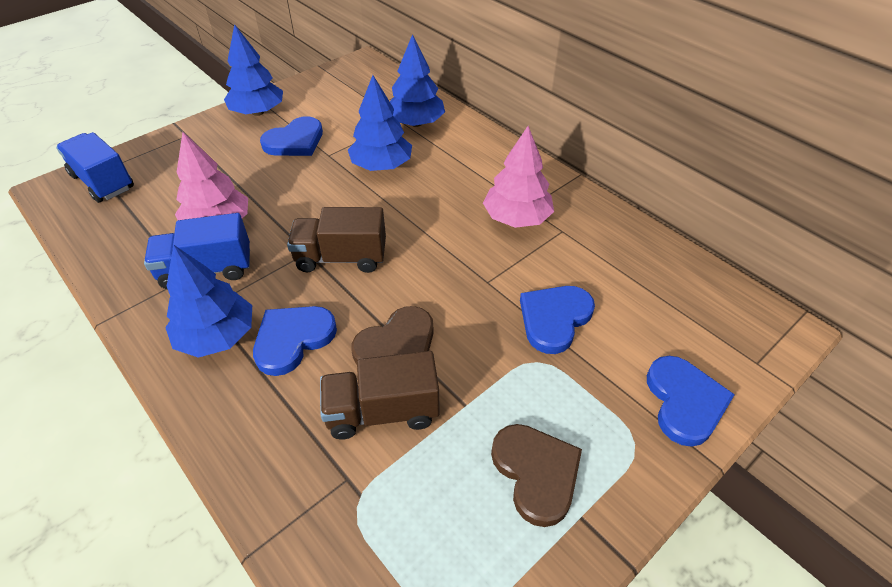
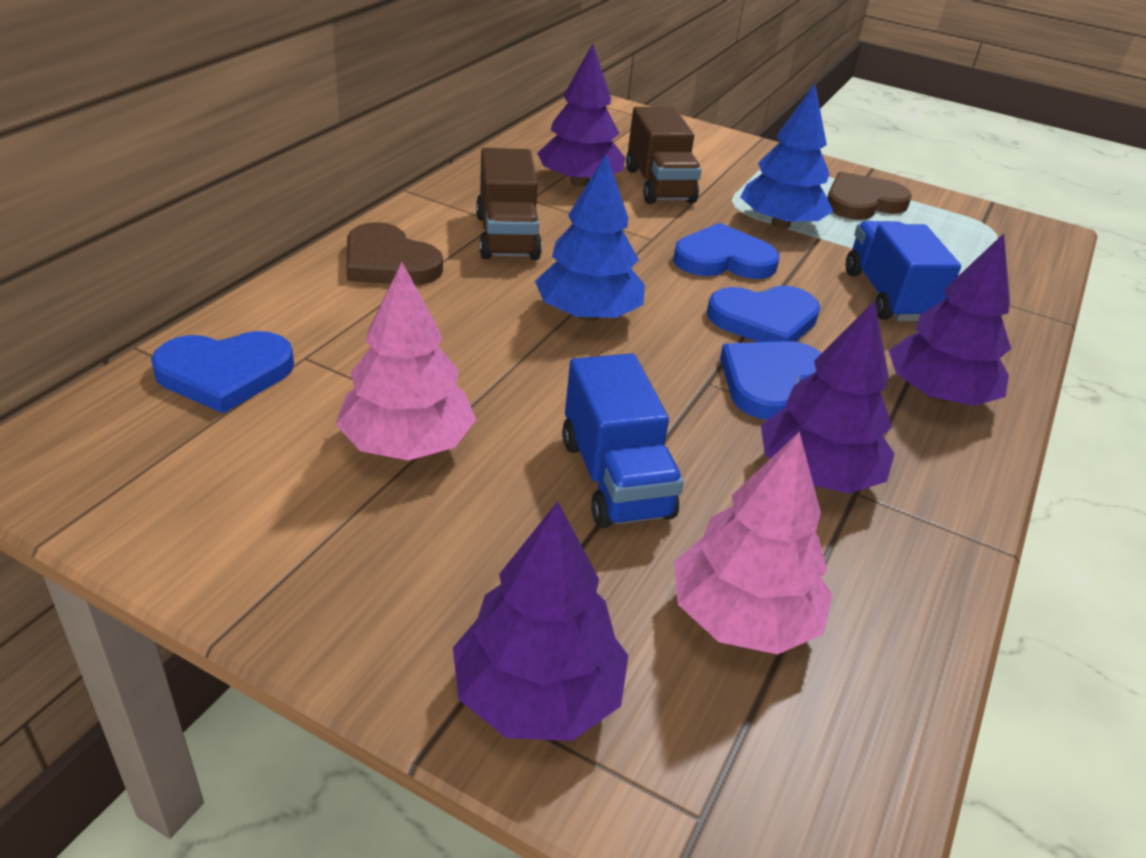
blue tree: 4 -> 2
purple tree: 0 -> 4

